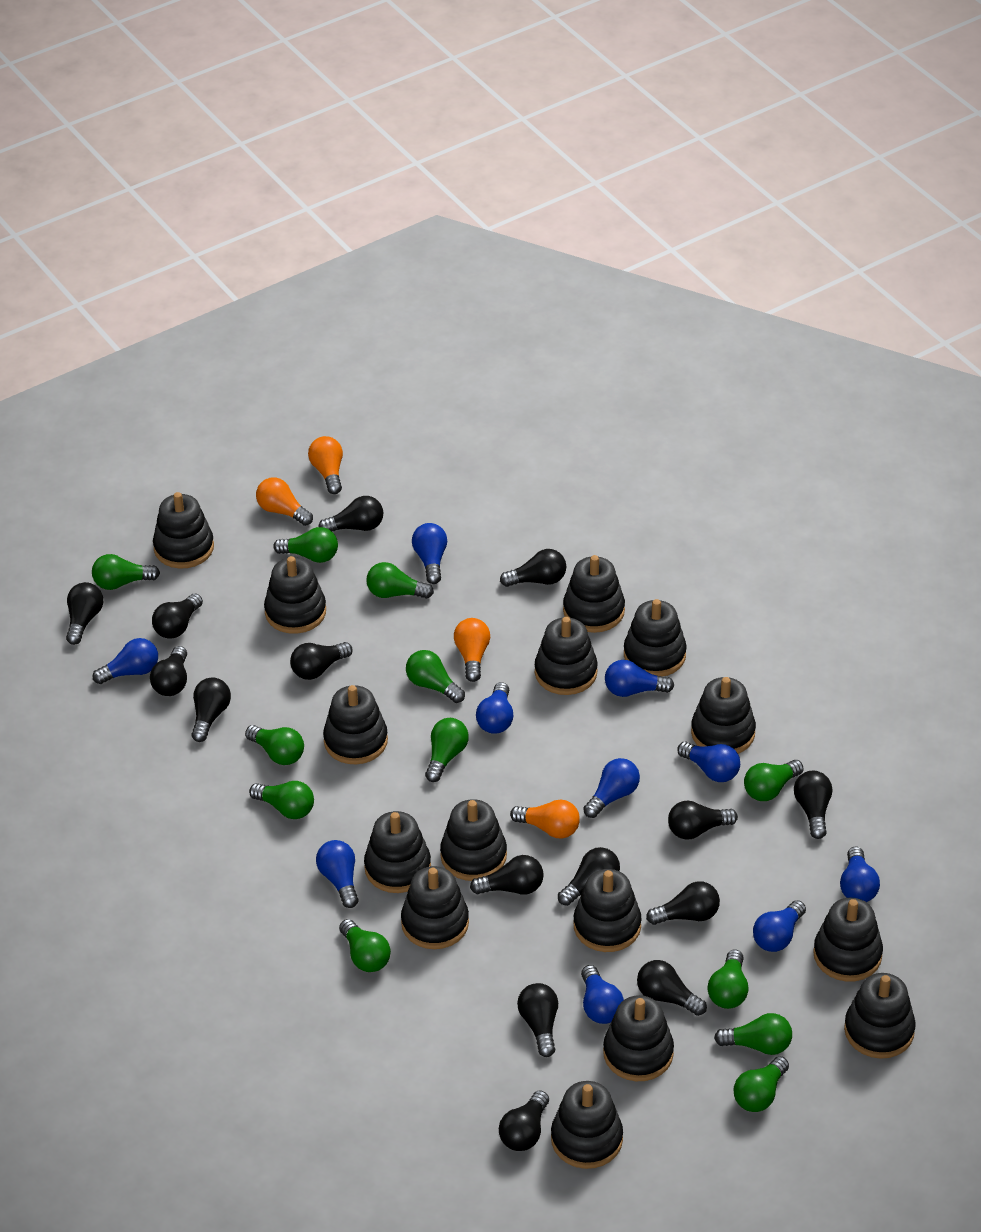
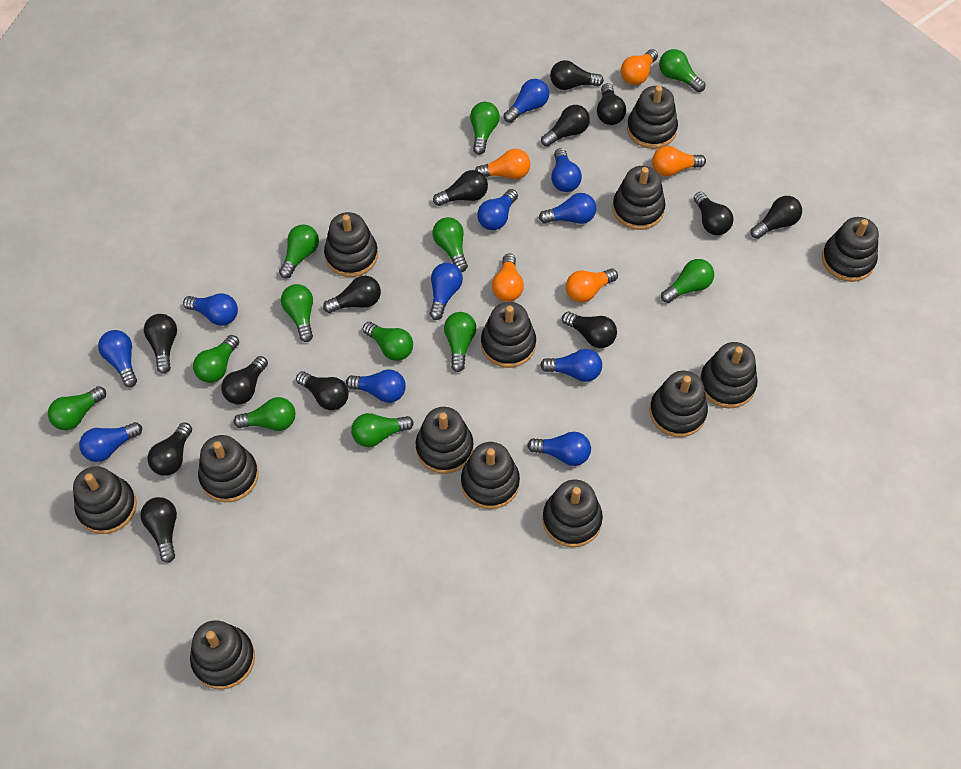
black light bulb: 15 -> 13
black stacking toy: 15 -> 13
blue light bulb: 10 -> 11
orange light bulb: 4 -> 5

